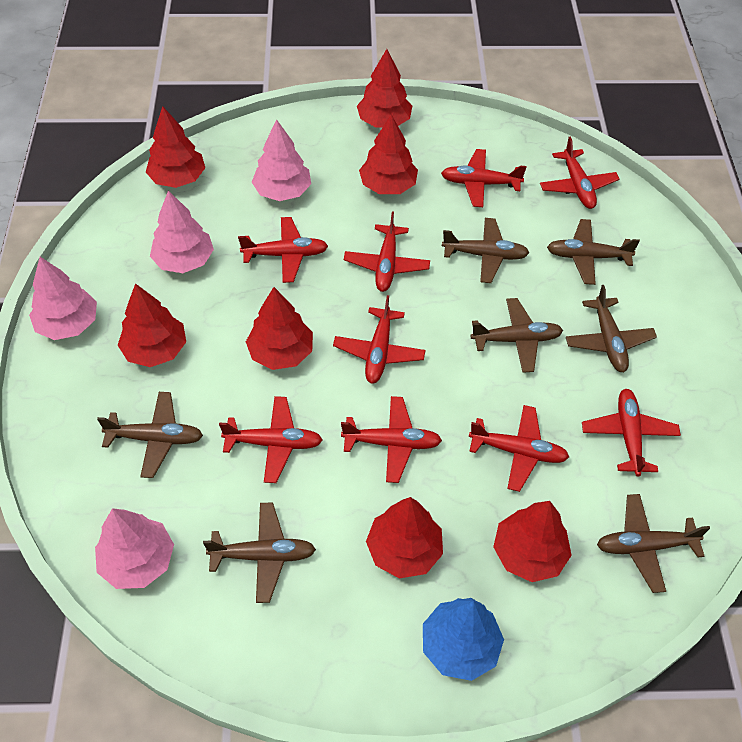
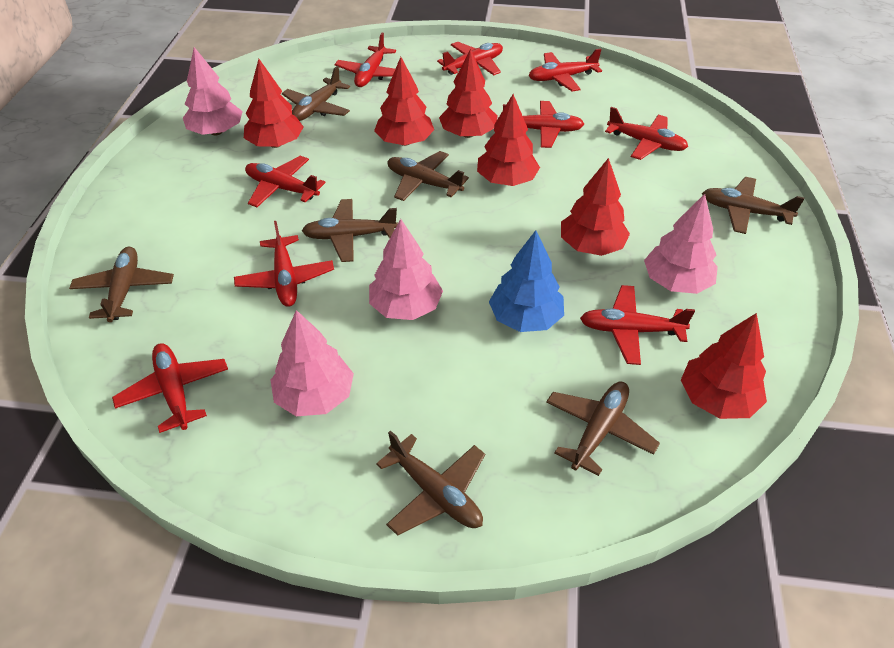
red tree: 7 -> 6

